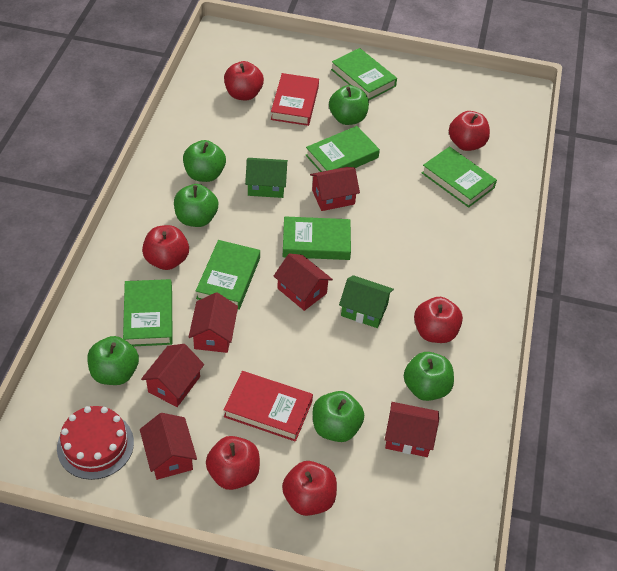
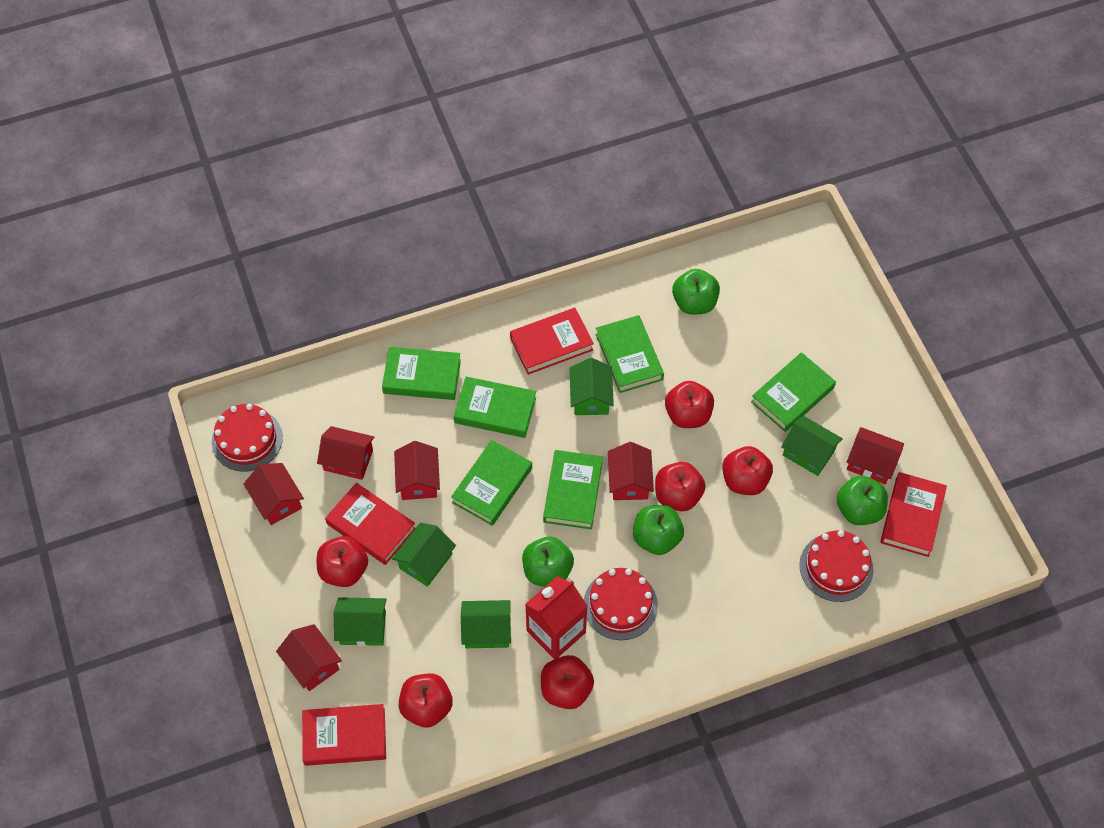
green apple: 6 -> 4
green house: 2 -> 5
red book: 2 -> 4
red cake: 1 -> 3
red carton: 0 -> 1

